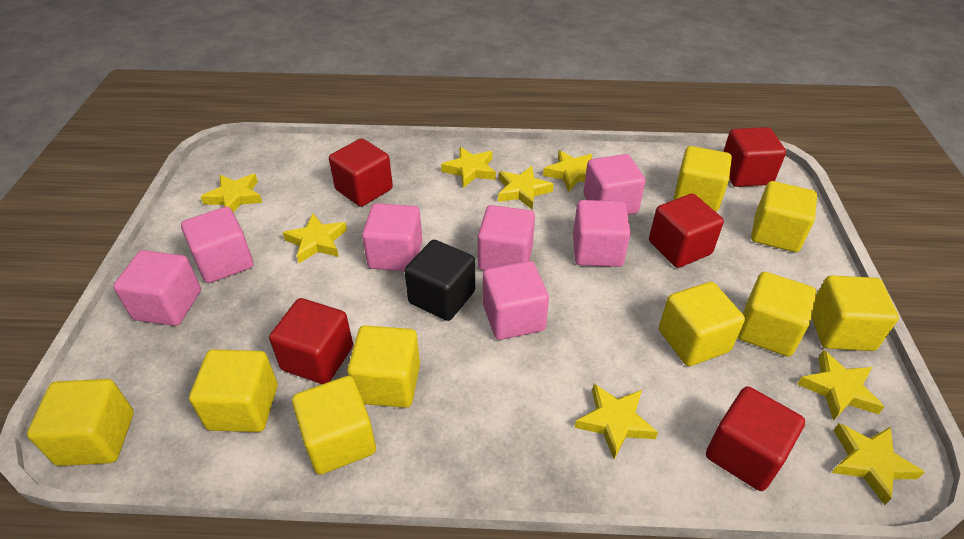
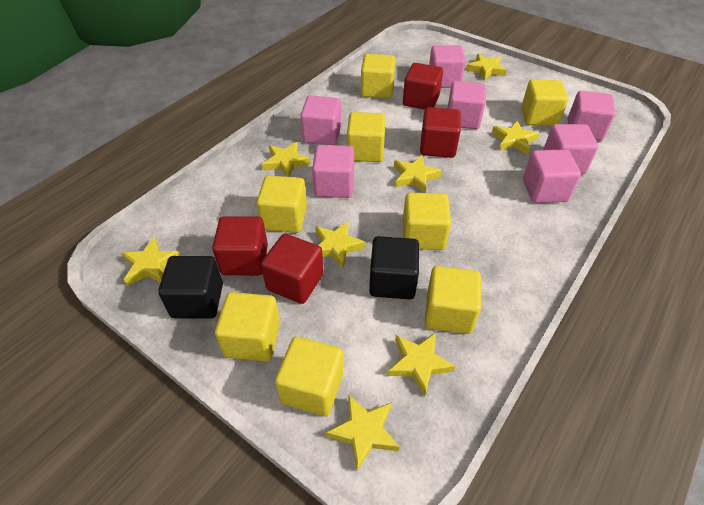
black cube: 1 -> 2
red cube: 5 -> 4
yellow cube: 9 -> 8

